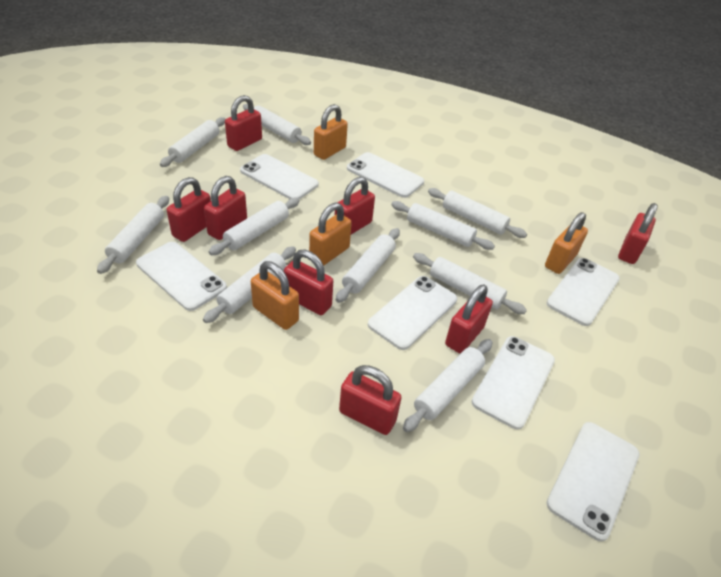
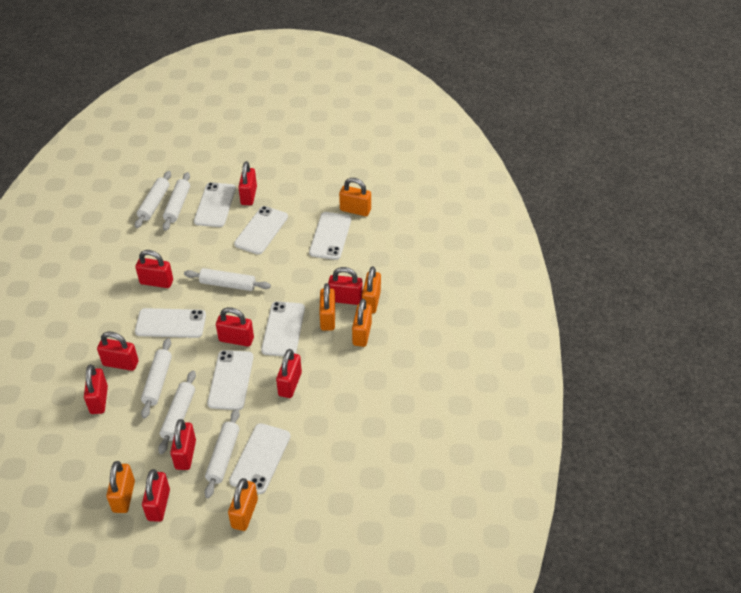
orange padlock: 4 -> 6
red padlock: 8 -> 9
white rolling pin: 10 -> 6

